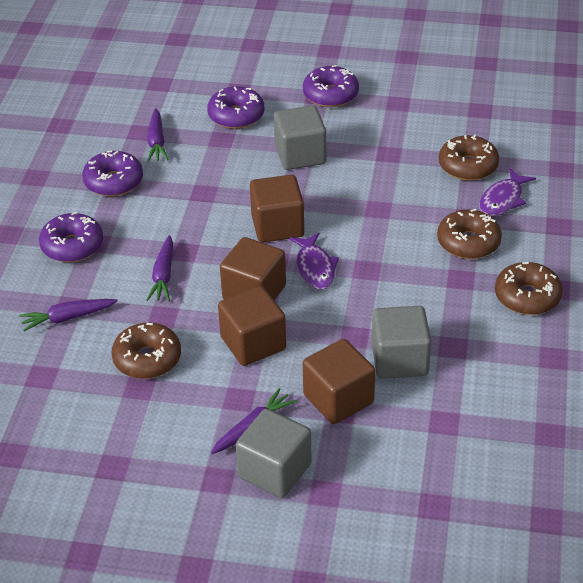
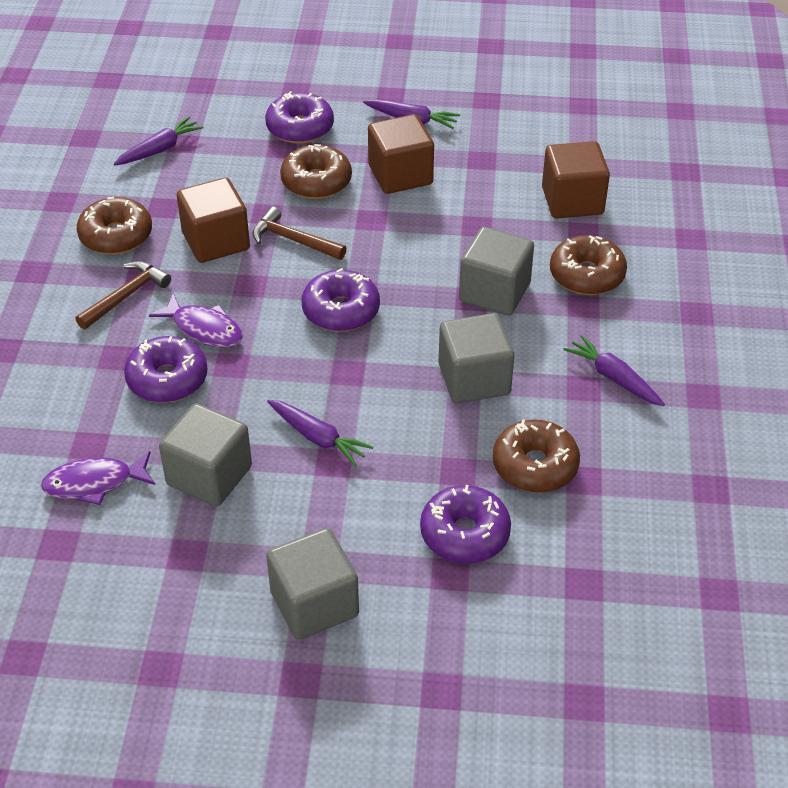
brown cube: 4 -> 3
brown hammer: 0 -> 2
grey cube: 3 -> 4

